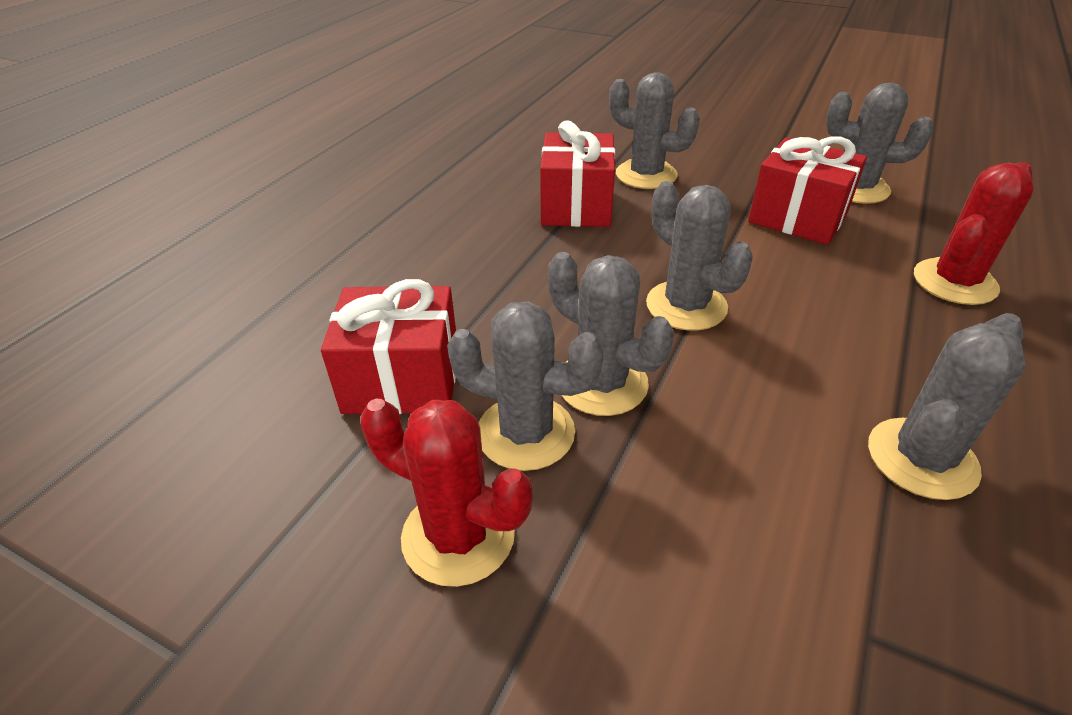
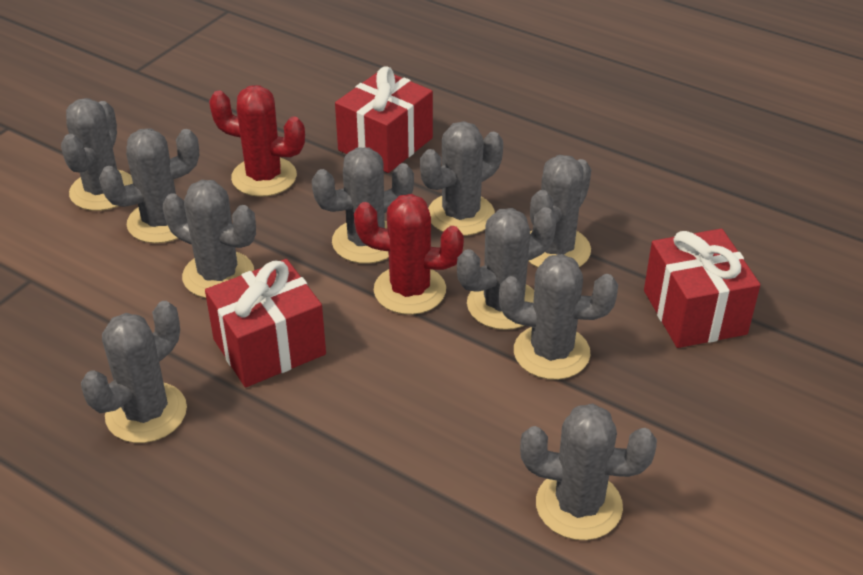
grey cactus: 6 -> 10

